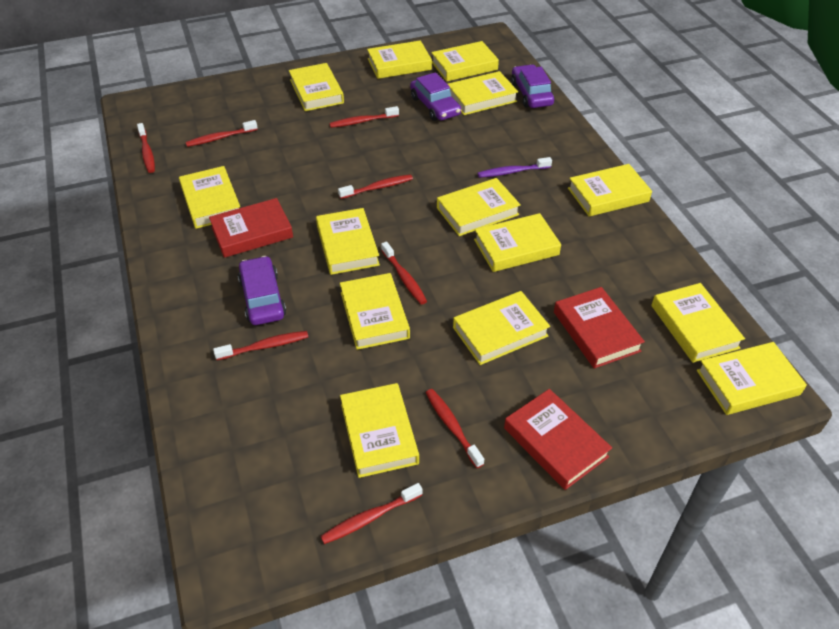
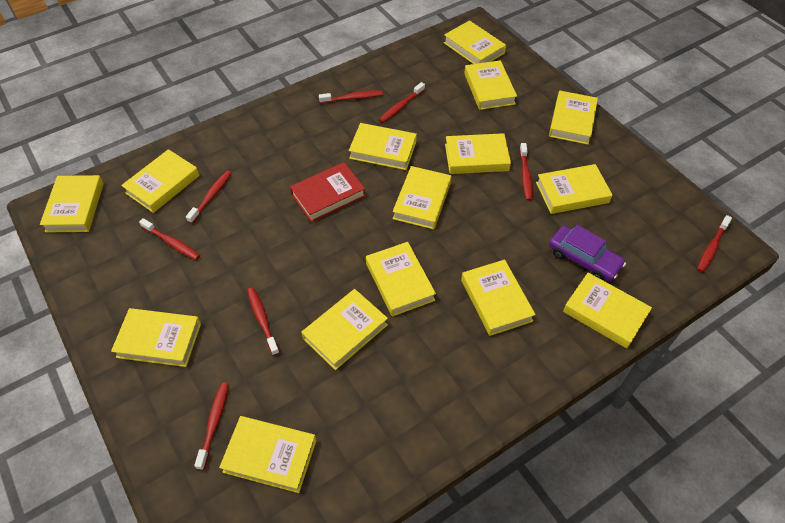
purple car: 3 -> 1
purple toothbrush: 1 -> 0
red book: 3 -> 1
yellow book: 14 -> 15

